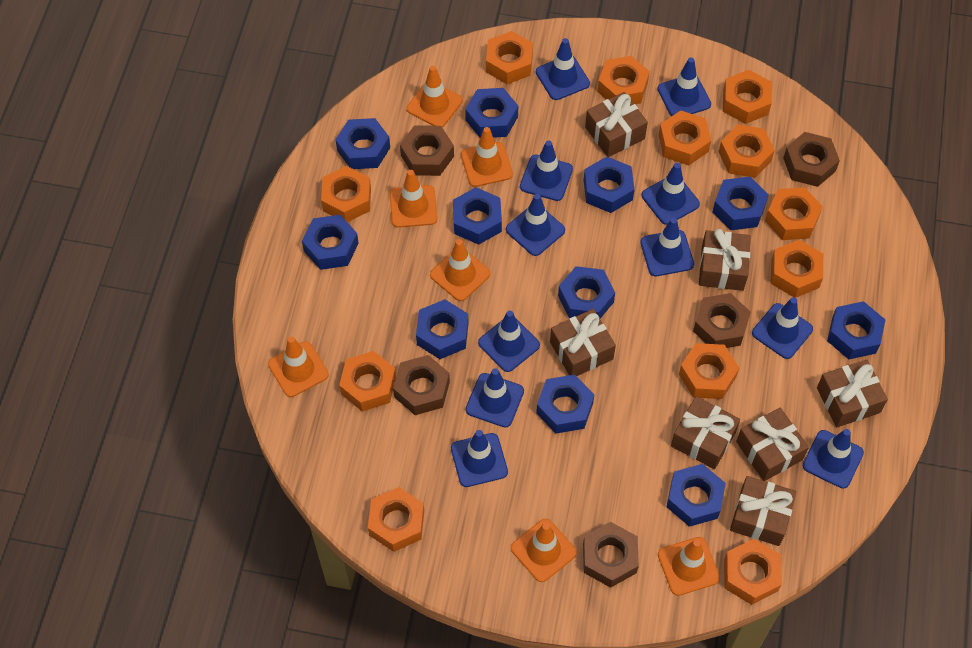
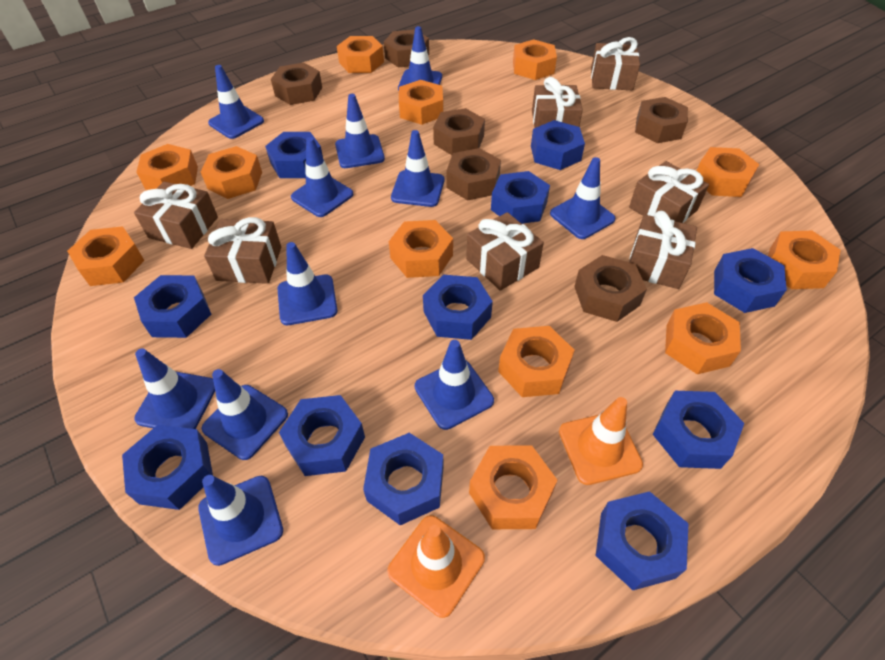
brown nut: 5 -> 6
orange traffic cone: 7 -> 2

